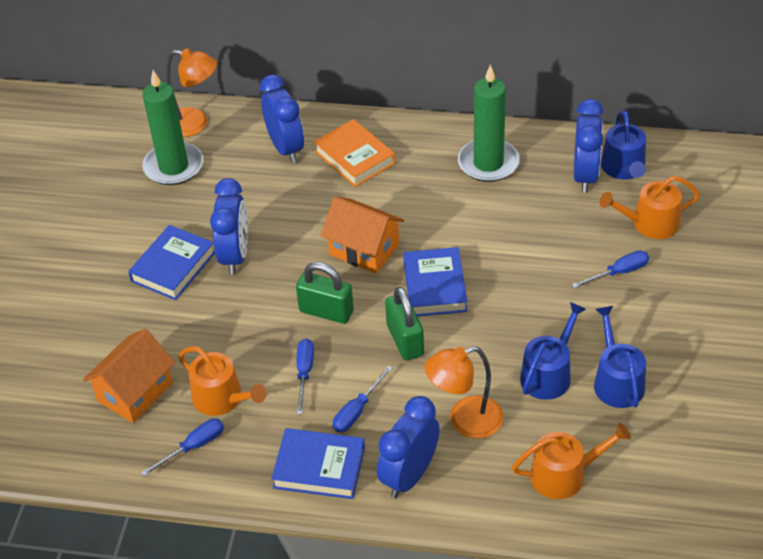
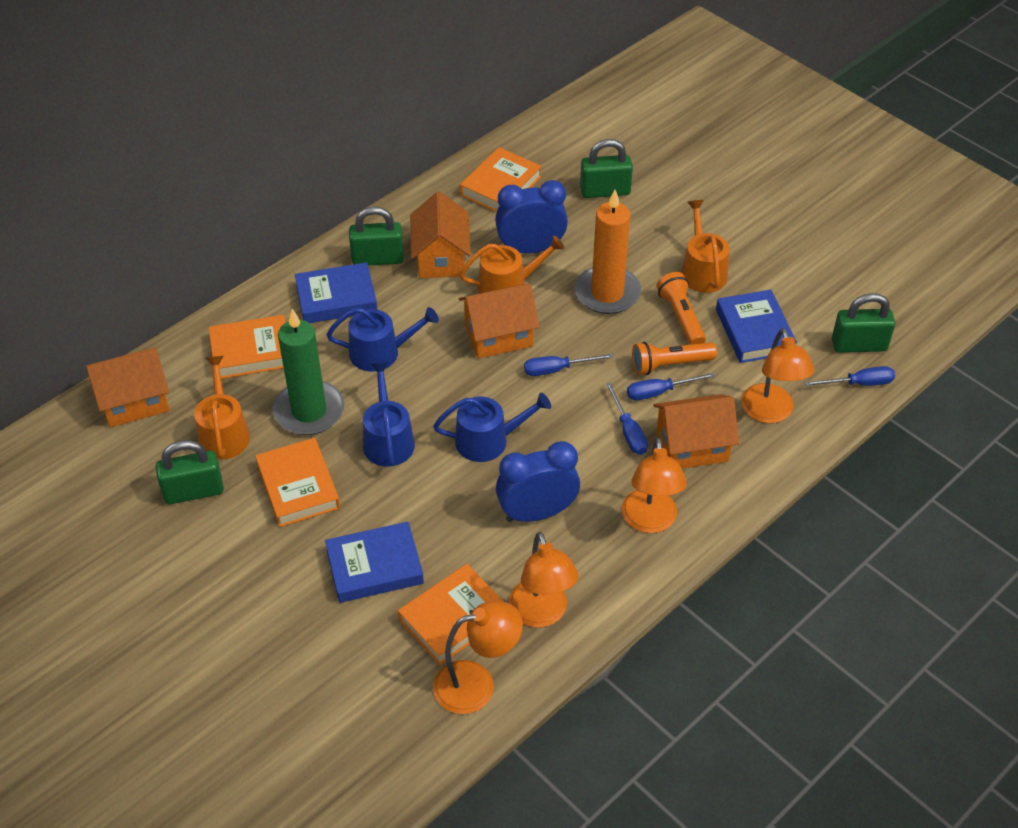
blue clock: 4 -> 2
green candle: 2 -> 1
green padlock: 2 -> 4
orange book: 1 -> 4
orange candle: 0 -> 1
orange flashlight: 0 -> 2
orange house: 2 -> 4
orange lamp: 2 -> 4

